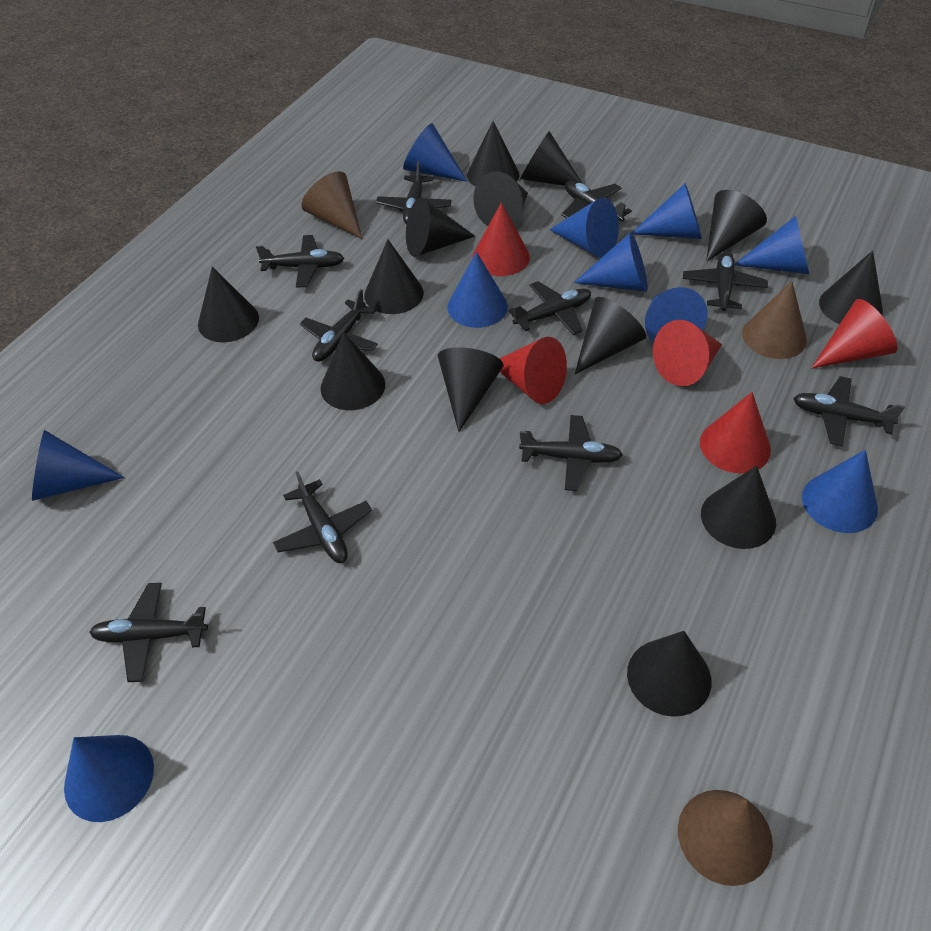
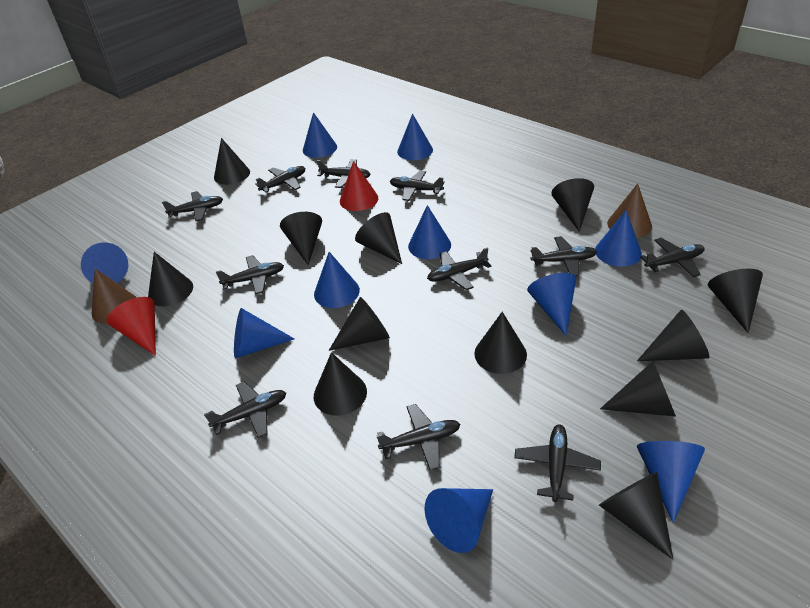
black cone: 13 -> 12
black plane: 10 -> 11
brown cone: 3 -> 2
red cone: 5 -> 2

